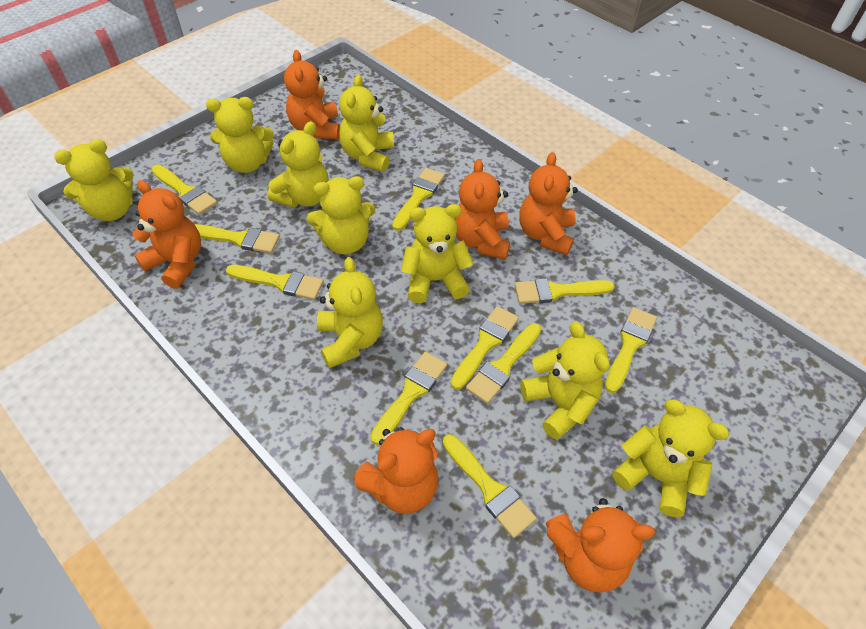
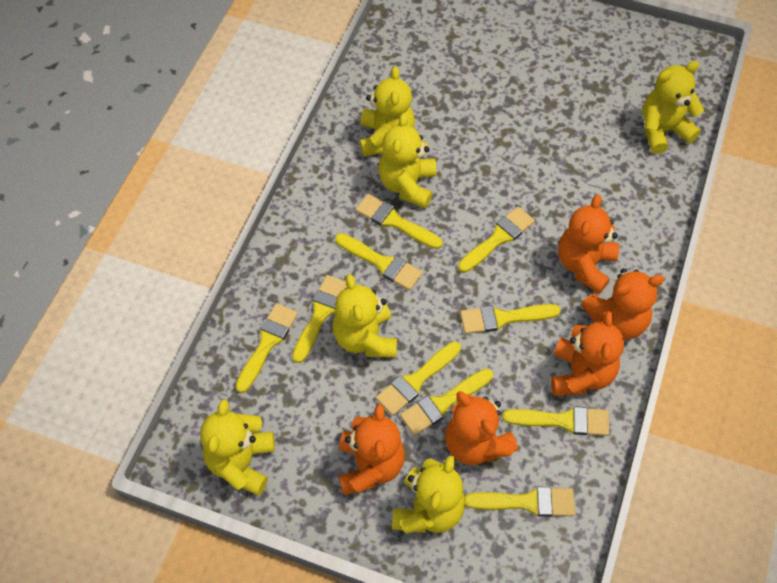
orange teddy bear: 6 -> 5
yellow teddy bear: 9 -> 6

